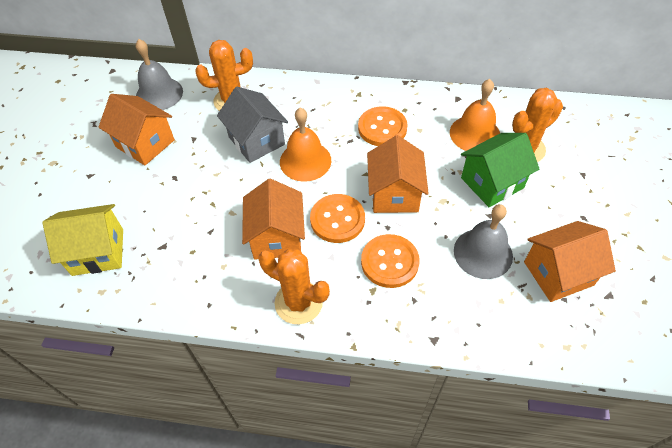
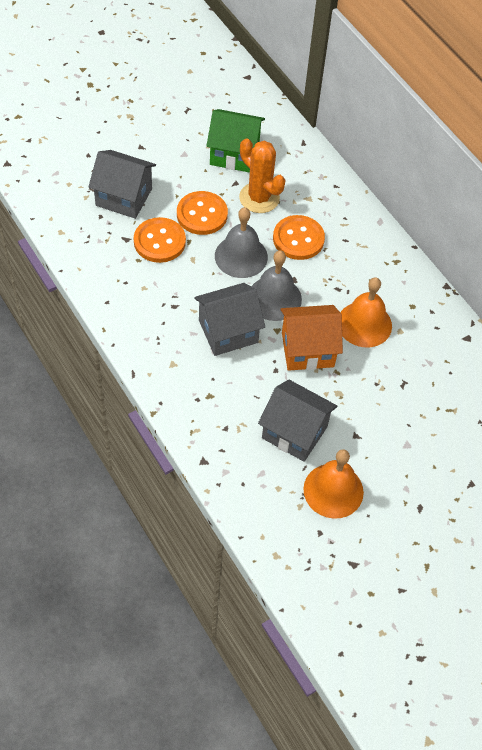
grey house: 1 -> 3
orange cactus: 3 -> 1
orange house: 4 -> 1
yellow house: 1 -> 0

